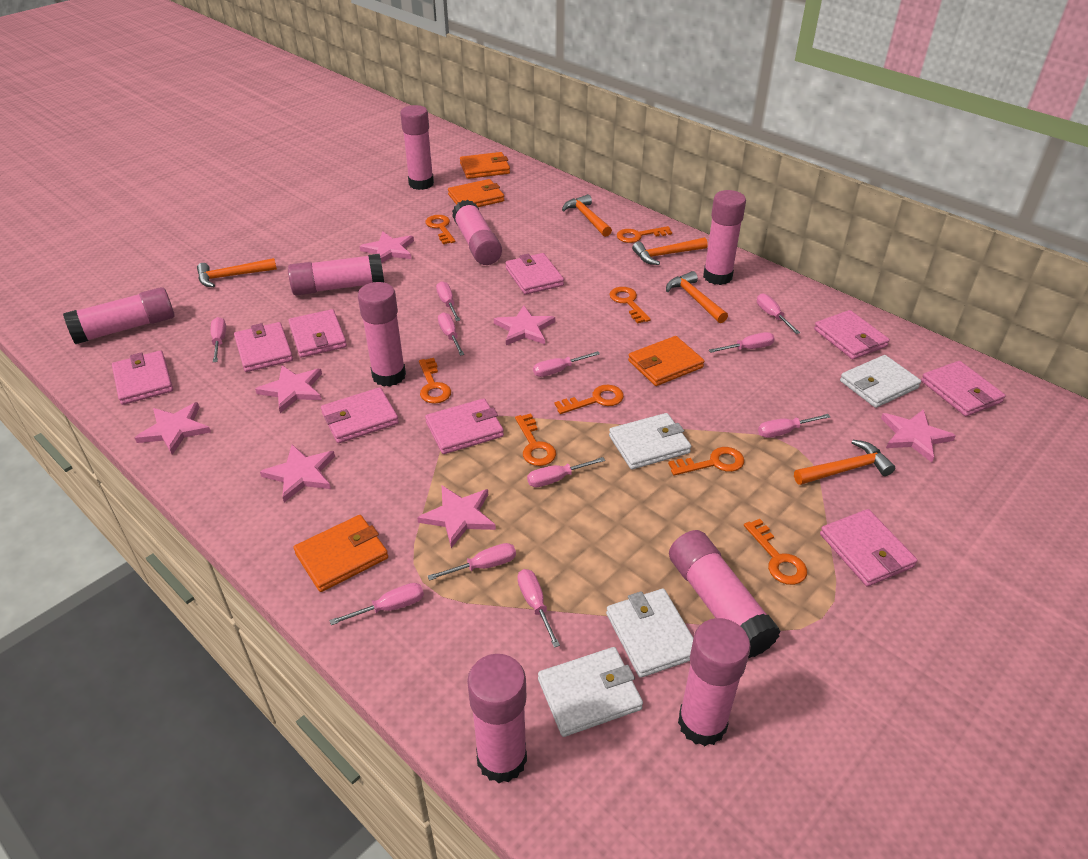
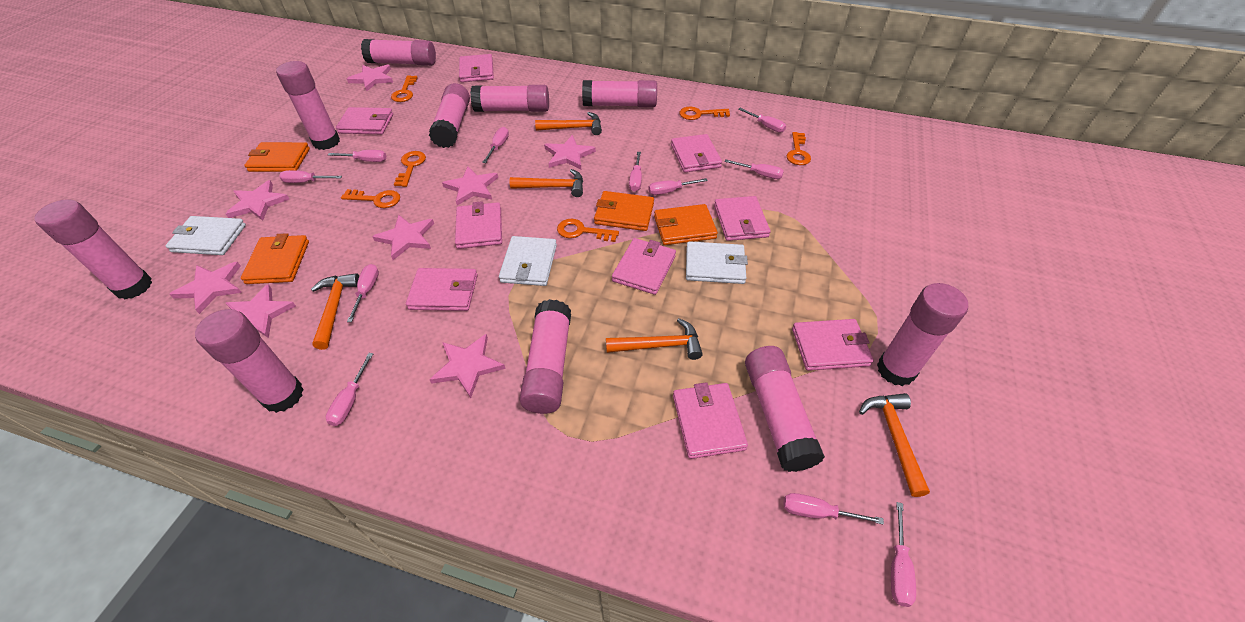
orange key: 8 -> 6
pink glue stick: 9 -> 10
pink star: 7 -> 8
white wallet: 4 -> 3

